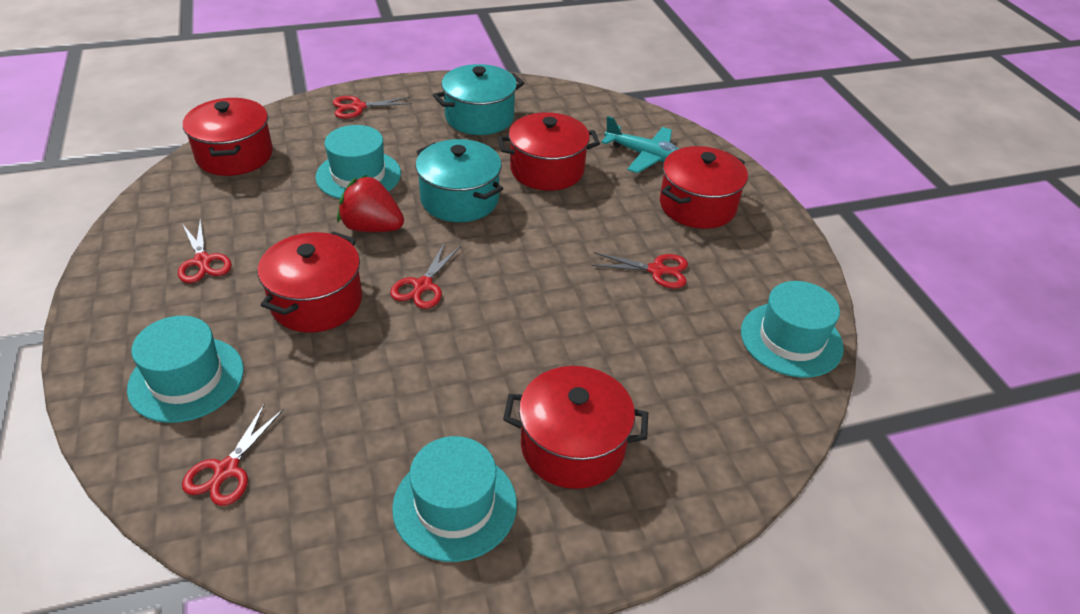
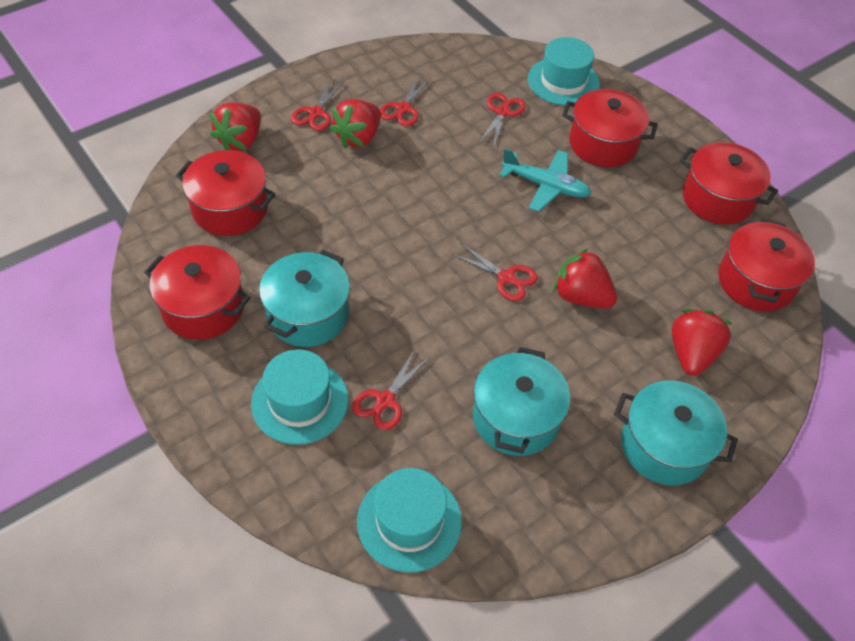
red strawberry: 1 -> 4
turquoise hat: 4 -> 3
turquoise pot: 2 -> 3

